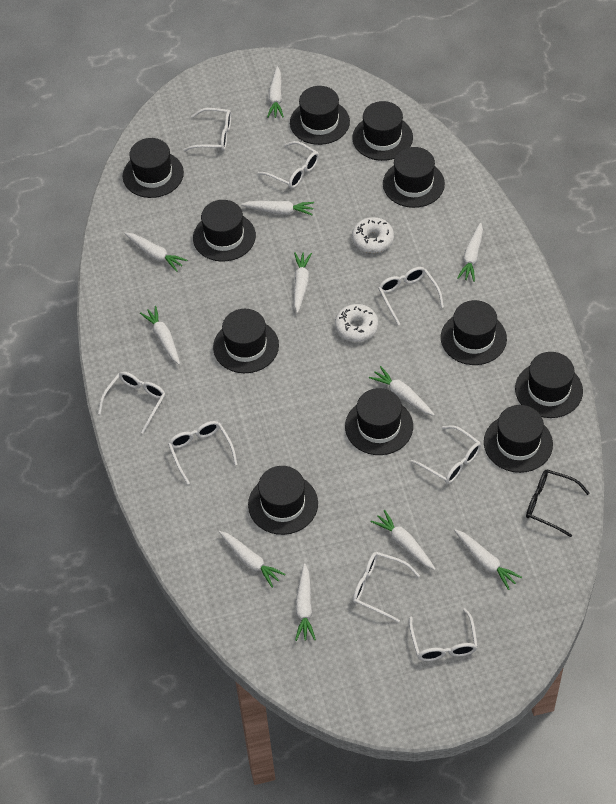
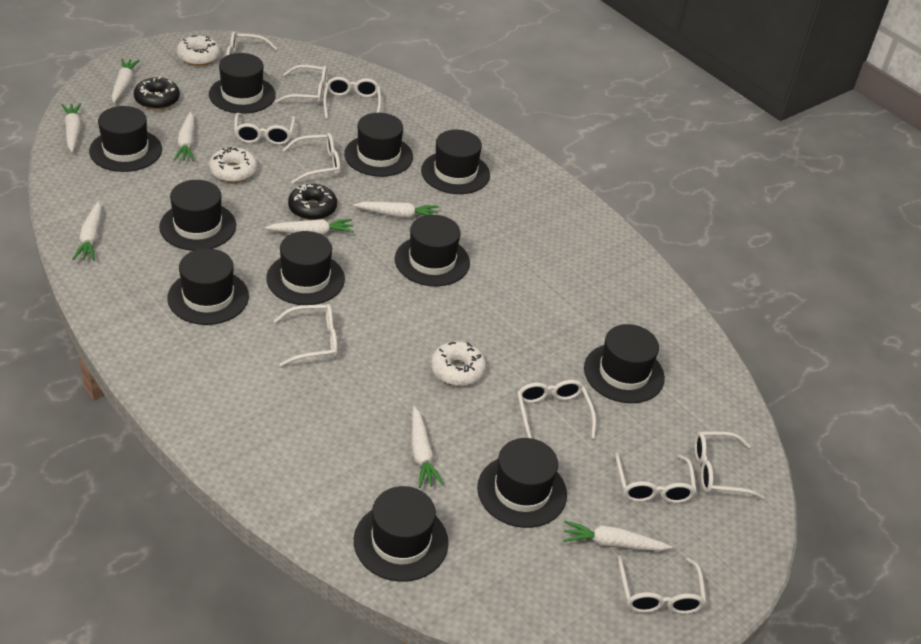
black donut: 0 -> 2
black glasses: 1 -> 0
white carrot: 11 -> 8
white donut: 2 -> 3
white glasses: 8 -> 10

